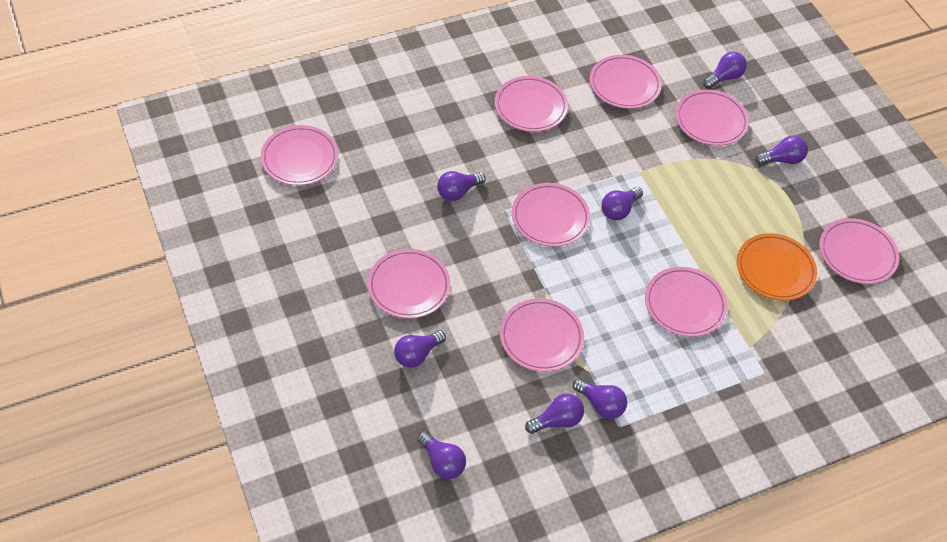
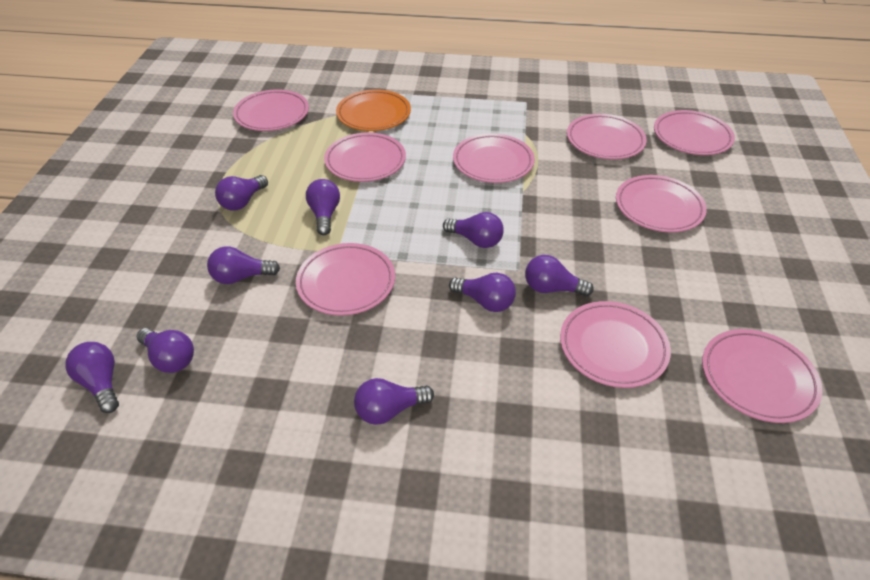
purple light bulb: 8 -> 9

